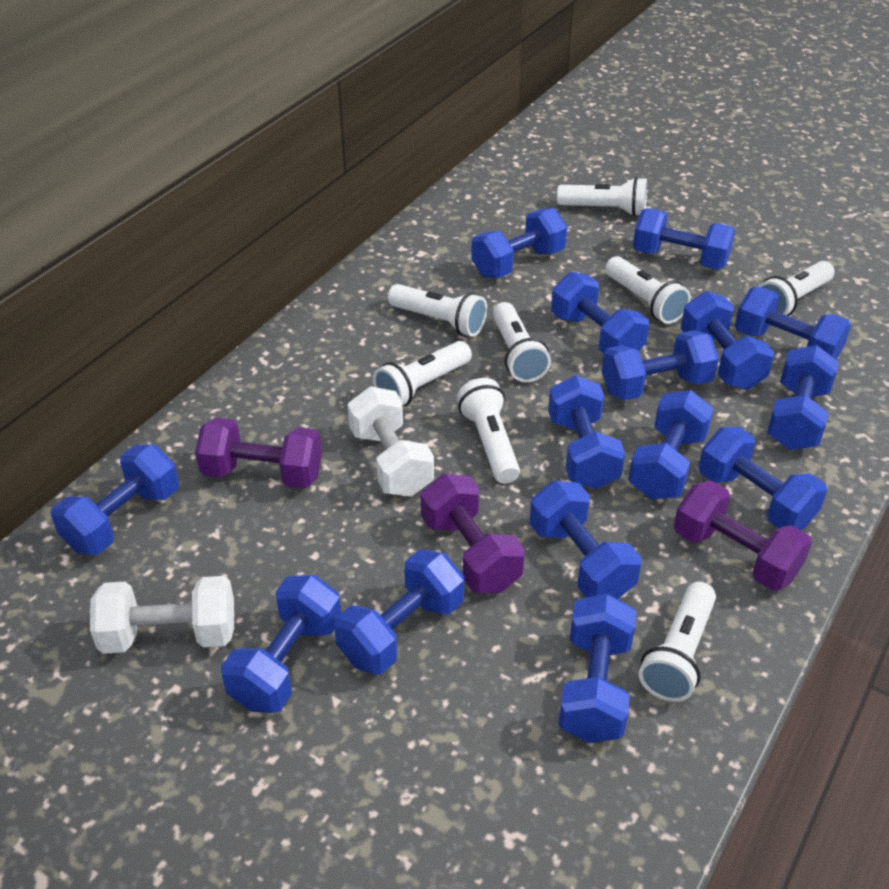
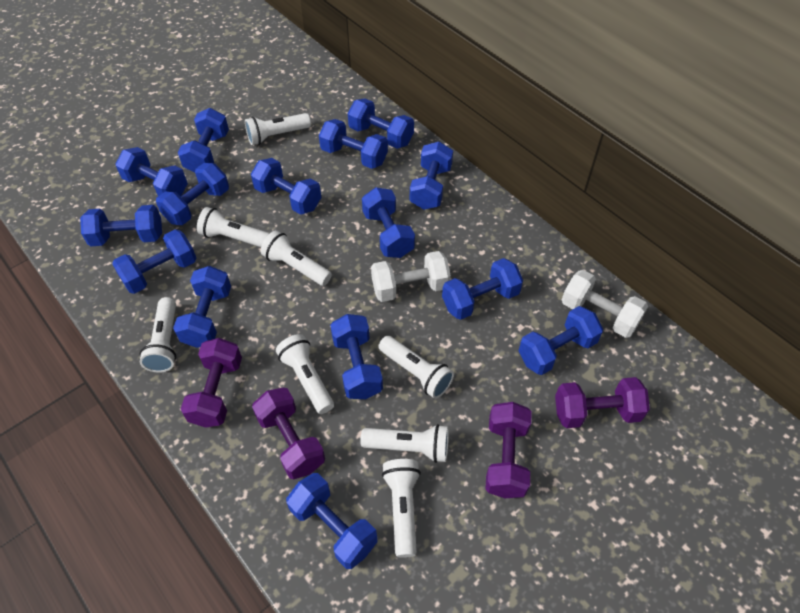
purple dumbbell: 3 -> 4

